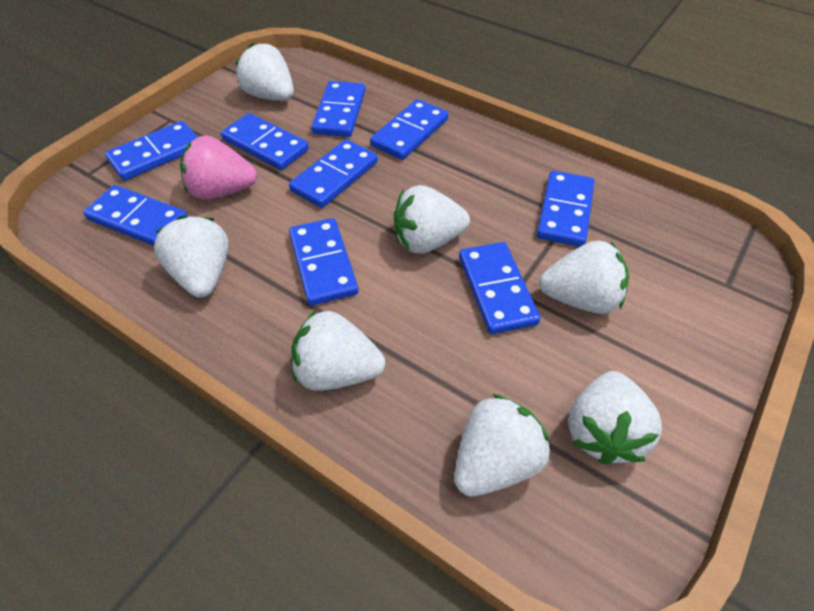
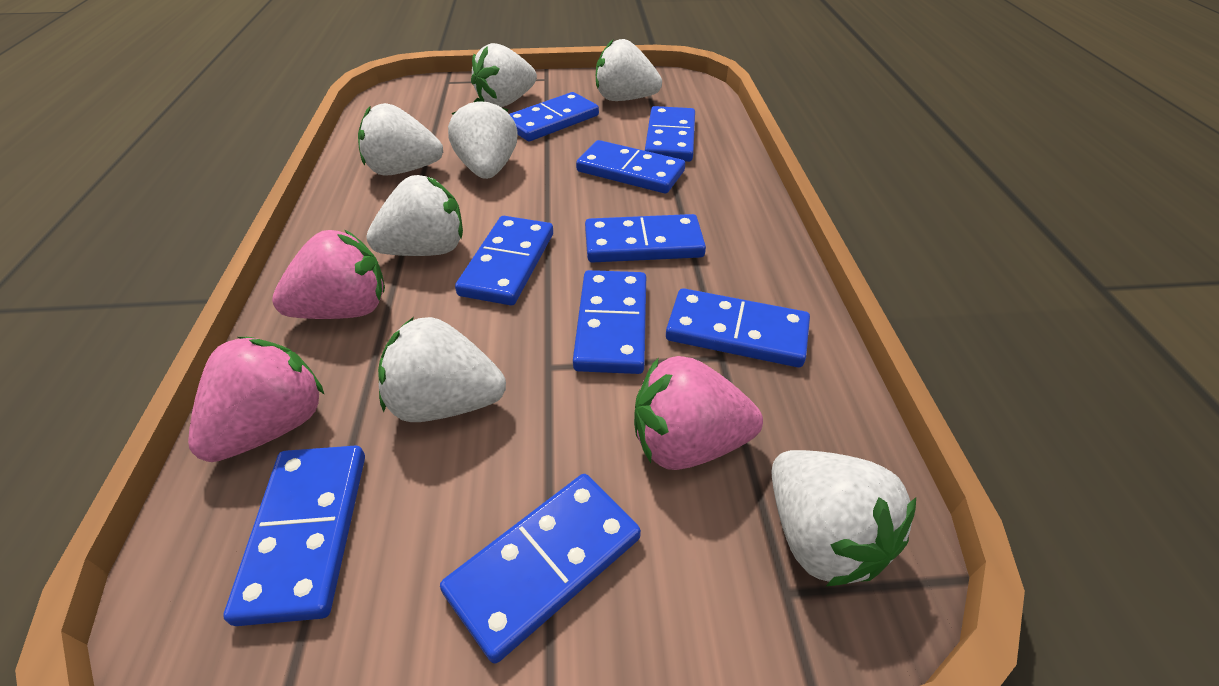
pink strawberry: 1 -> 3

